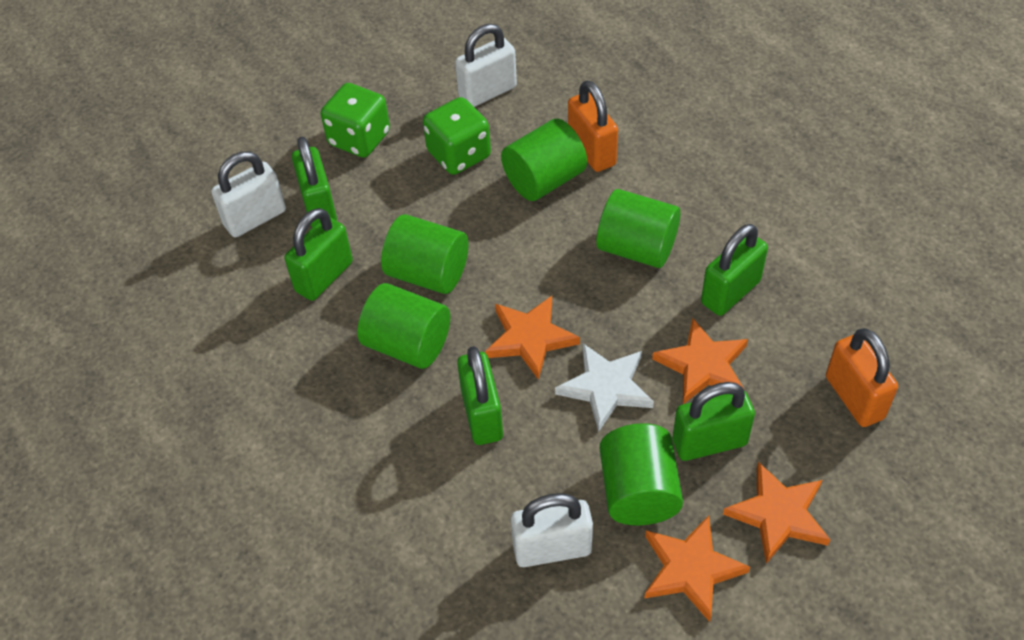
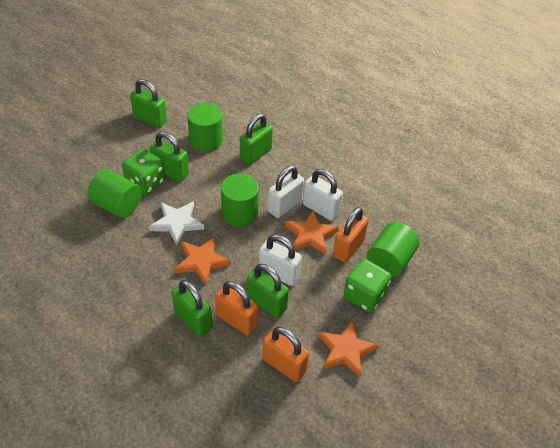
green cylinder: 5 -> 4
orange padlock: 2 -> 3
orange star: 4 -> 3

